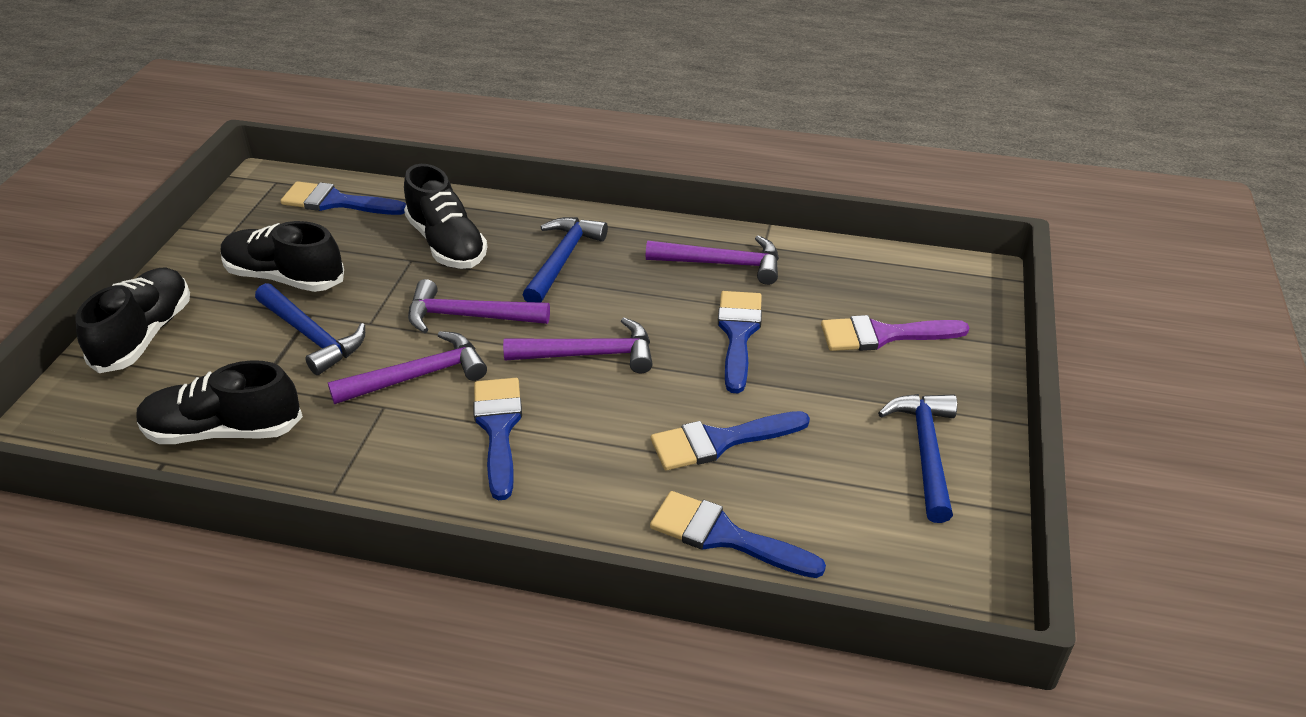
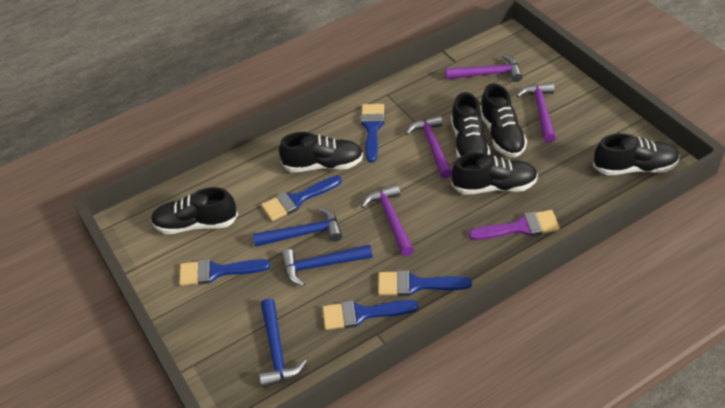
black shoe: 4 -> 6

